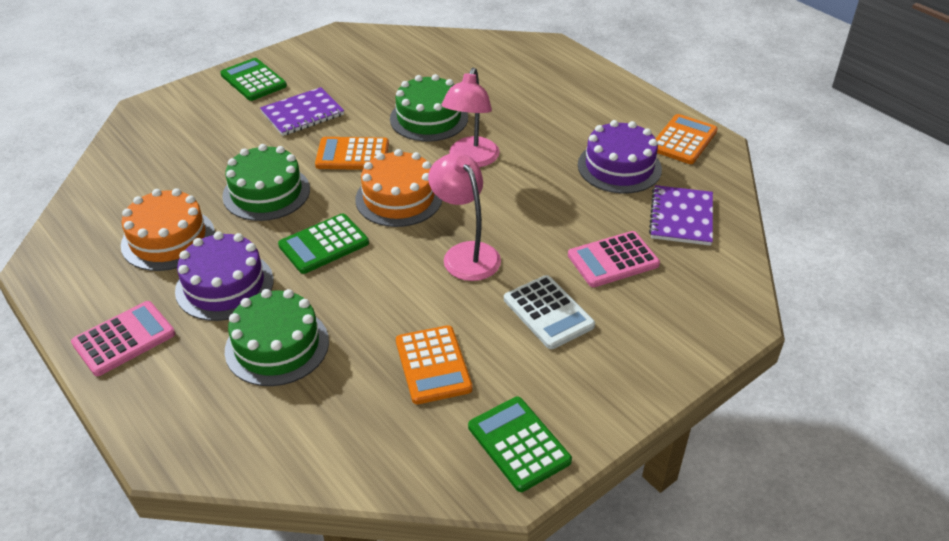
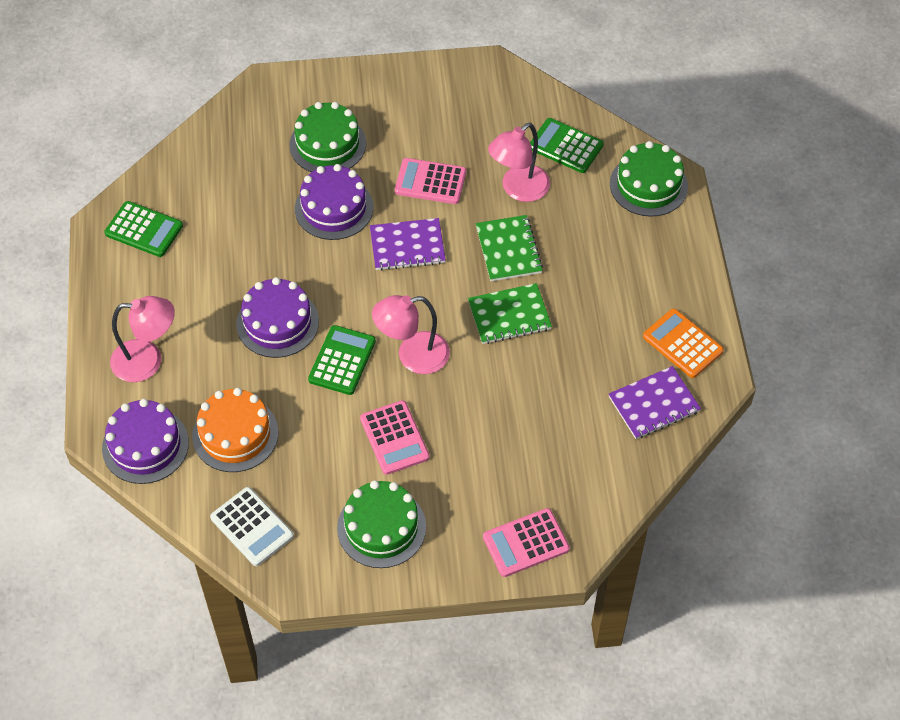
green notebook: 0 -> 2
orange cake: 2 -> 1
orange calculator: 3 -> 1
pink calculator: 2 -> 3
pink lamp: 2 -> 3
purple cake: 2 -> 3

